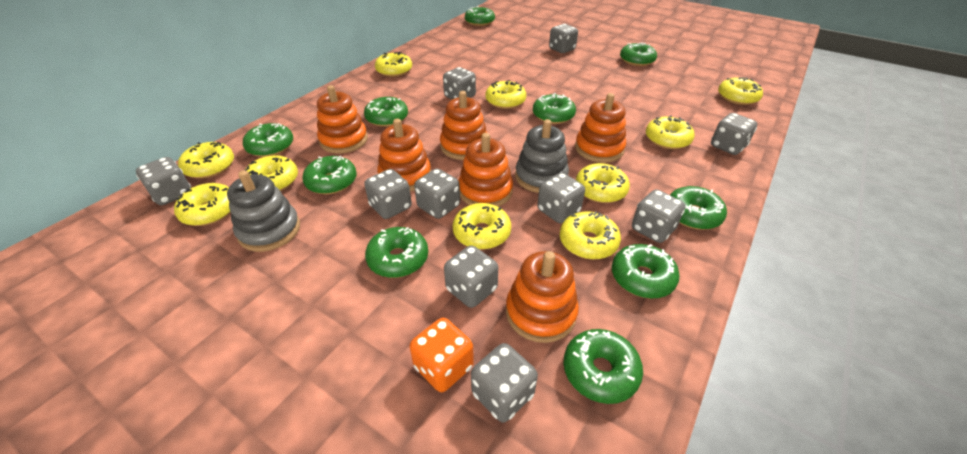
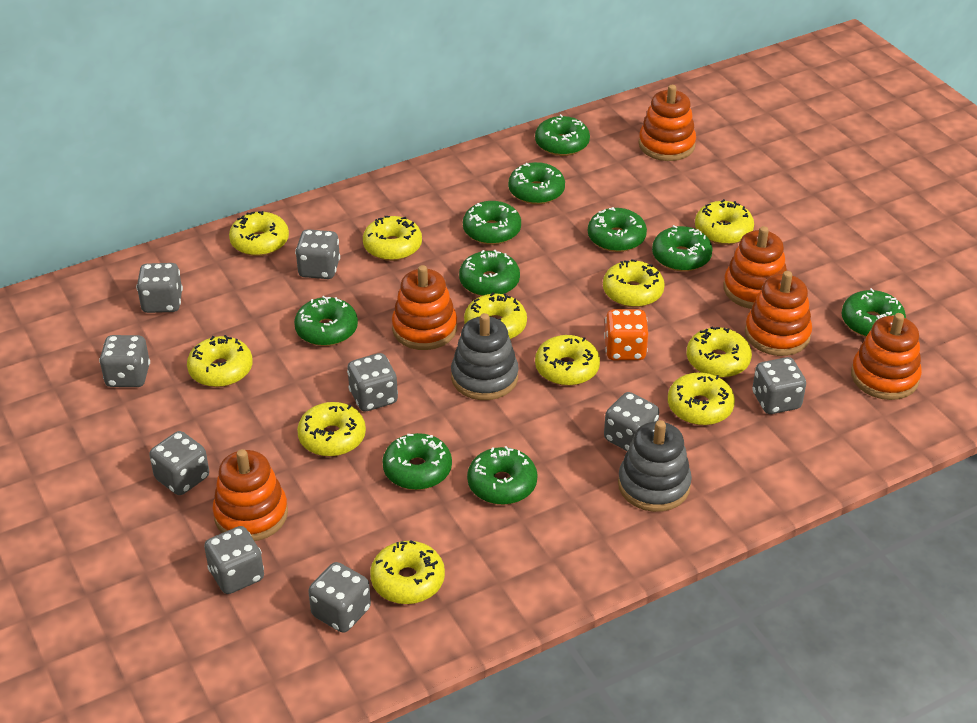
grey dice: 10 -> 9
yellow donut: 10 -> 11

